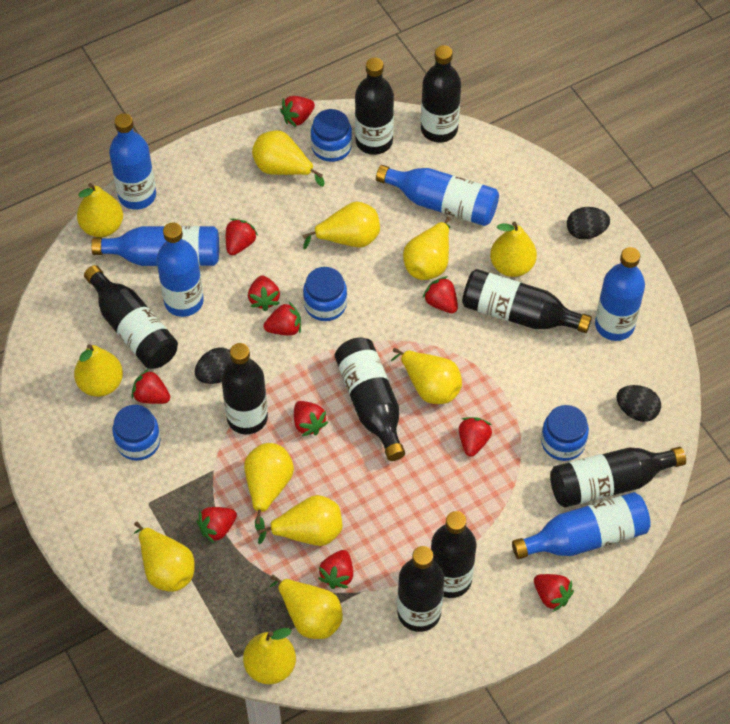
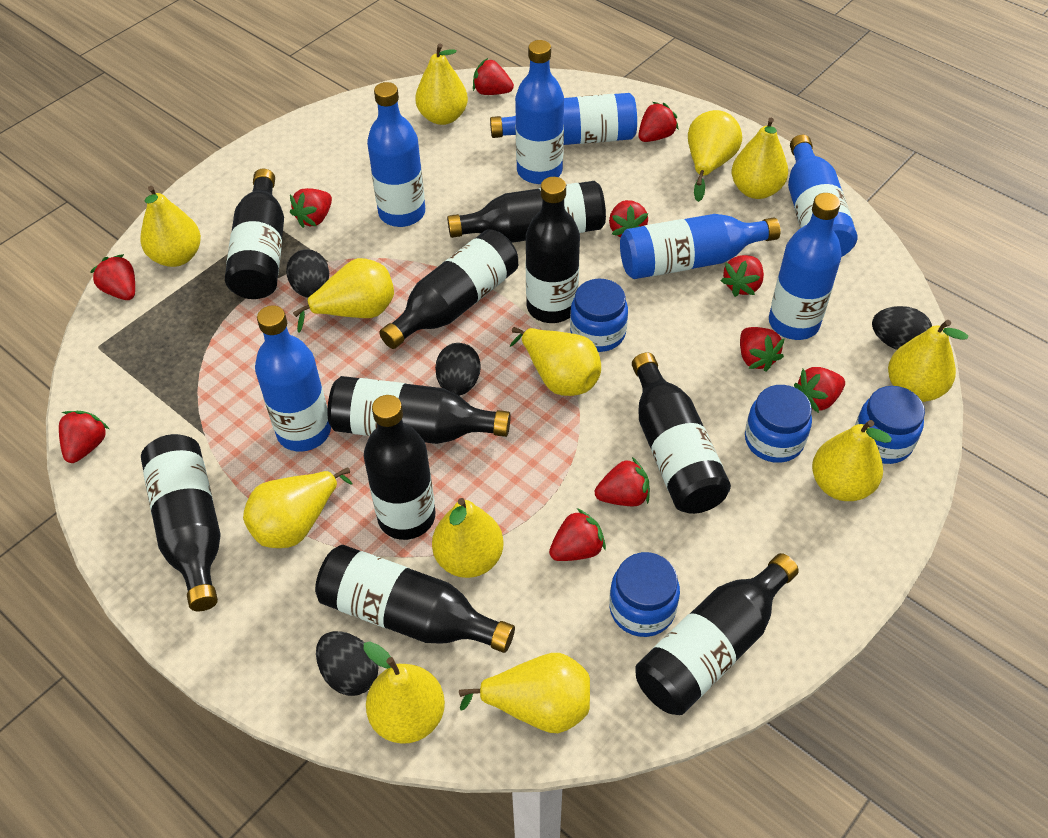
black bottle: 9 -> 10
black egg: 3 -> 4
blue bottle: 6 -> 7

